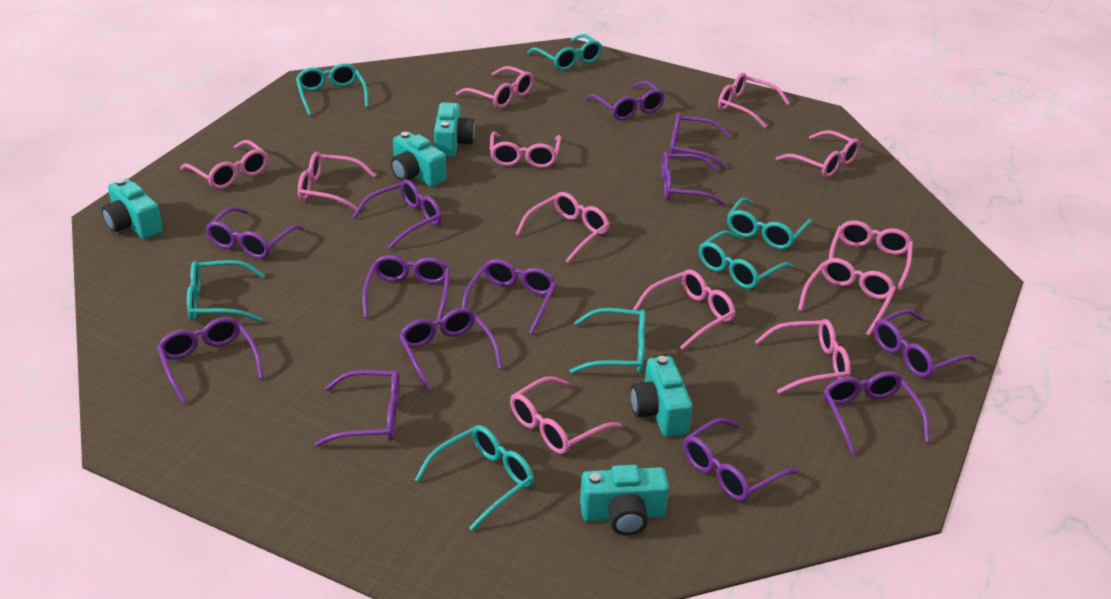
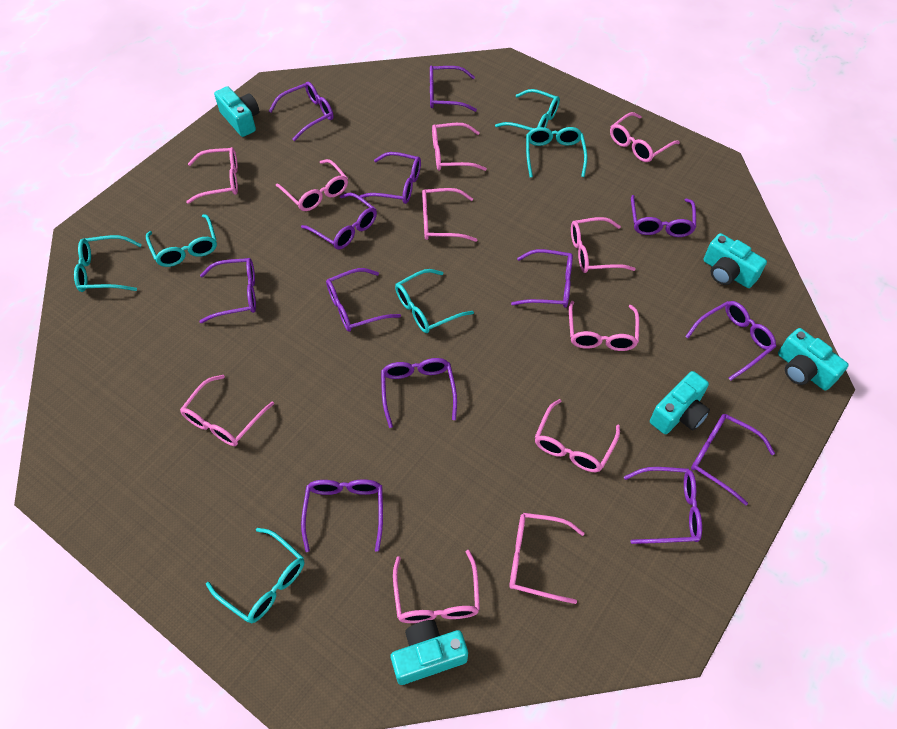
pink glasses: 12 -> 11
turquoise glasses: 7 -> 6

